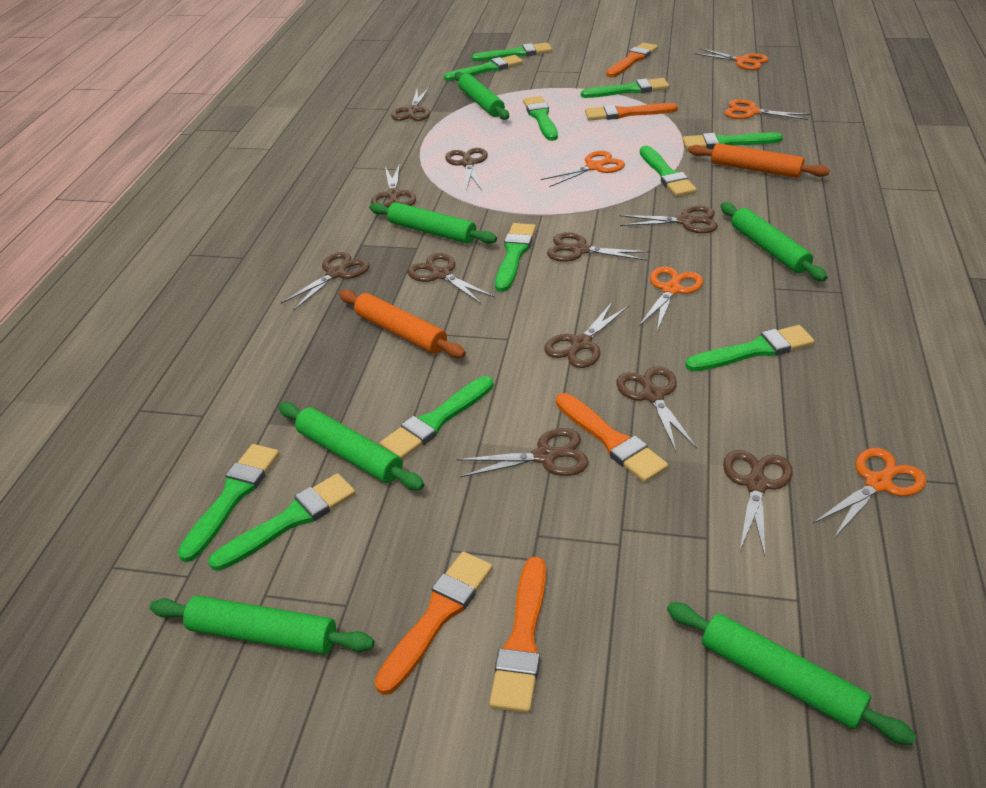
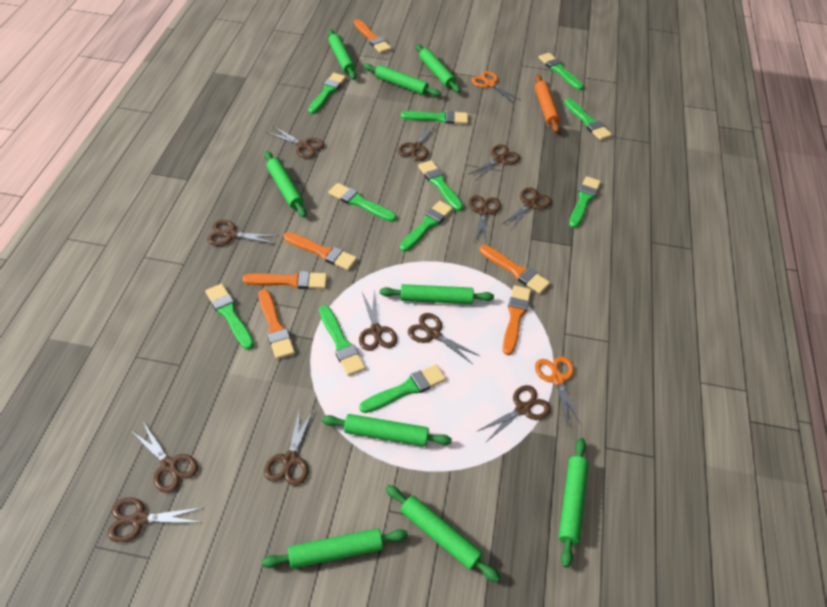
brown scissors: 11 -> 12
green rolling pin: 6 -> 9
orange brush: 5 -> 6
orange rolling pin: 2 -> 1
orange scissors: 5 -> 2

